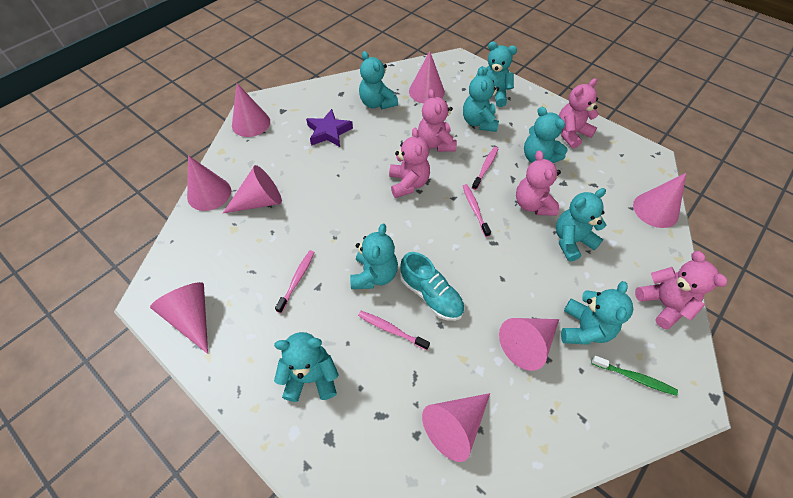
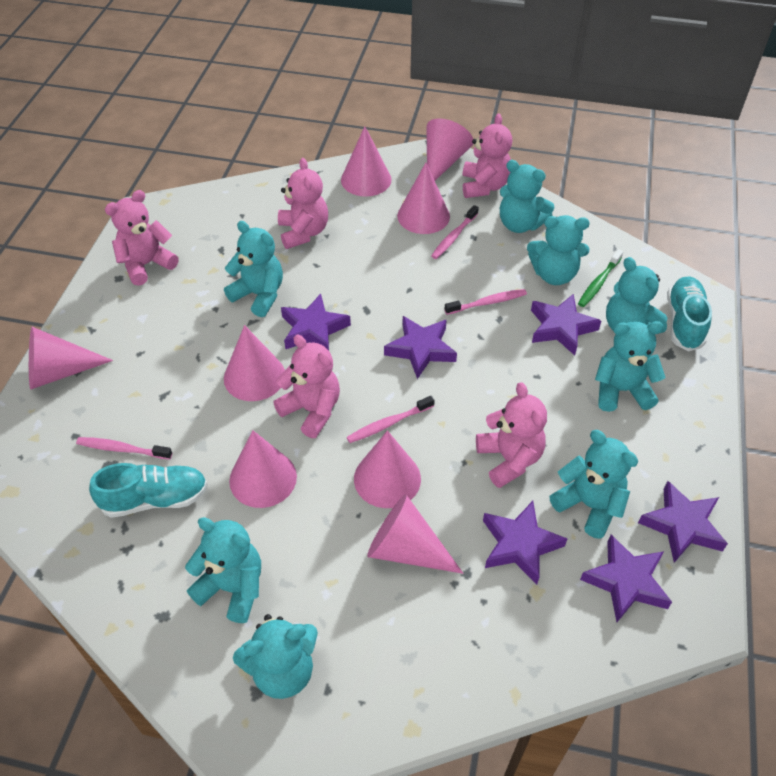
purple star: 1 -> 6
turquoise shoe: 1 -> 2

